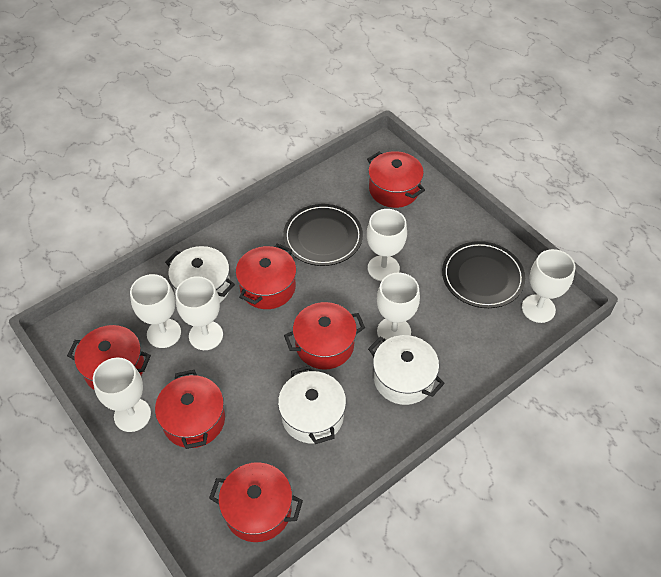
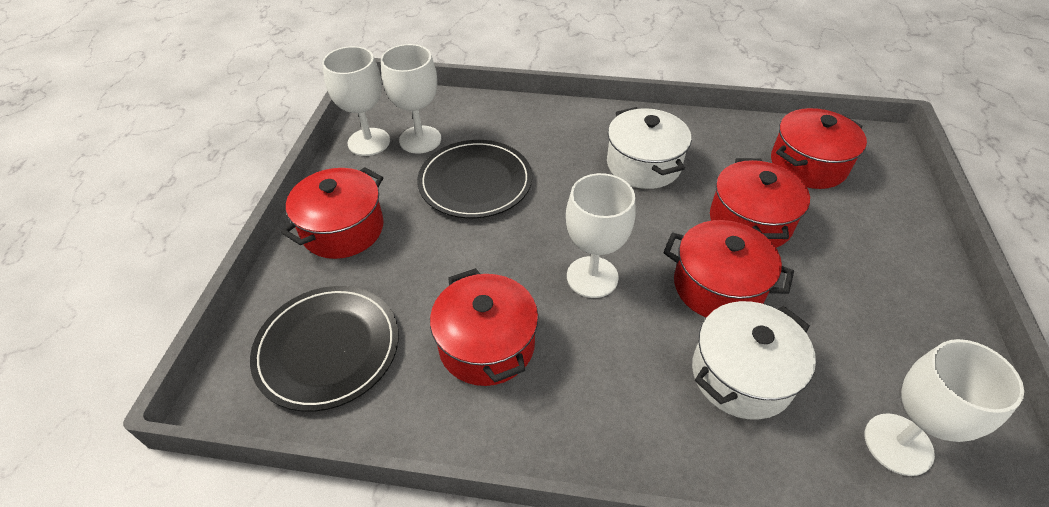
red pot: 6 -> 5
white goblet: 6 -> 4
white pot: 3 -> 2

